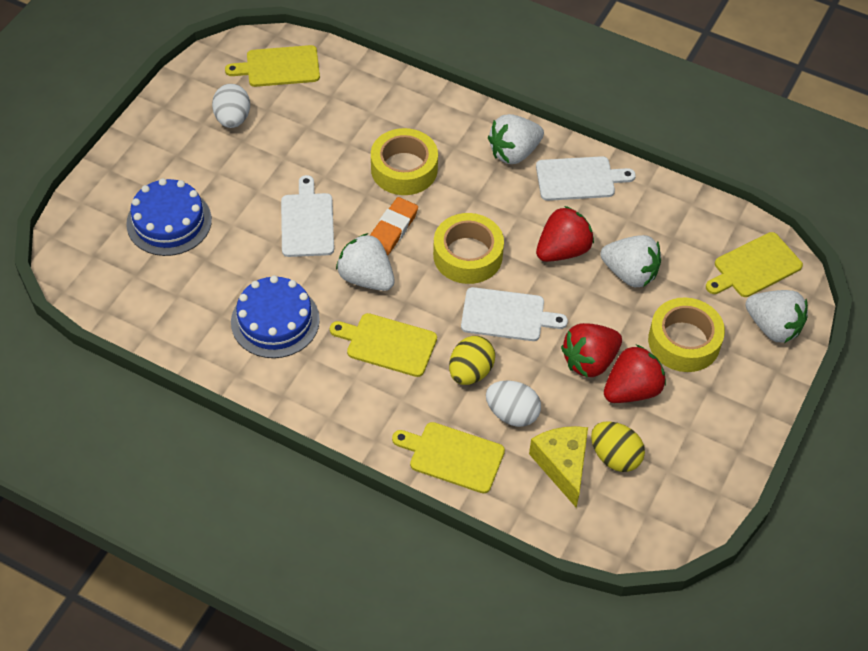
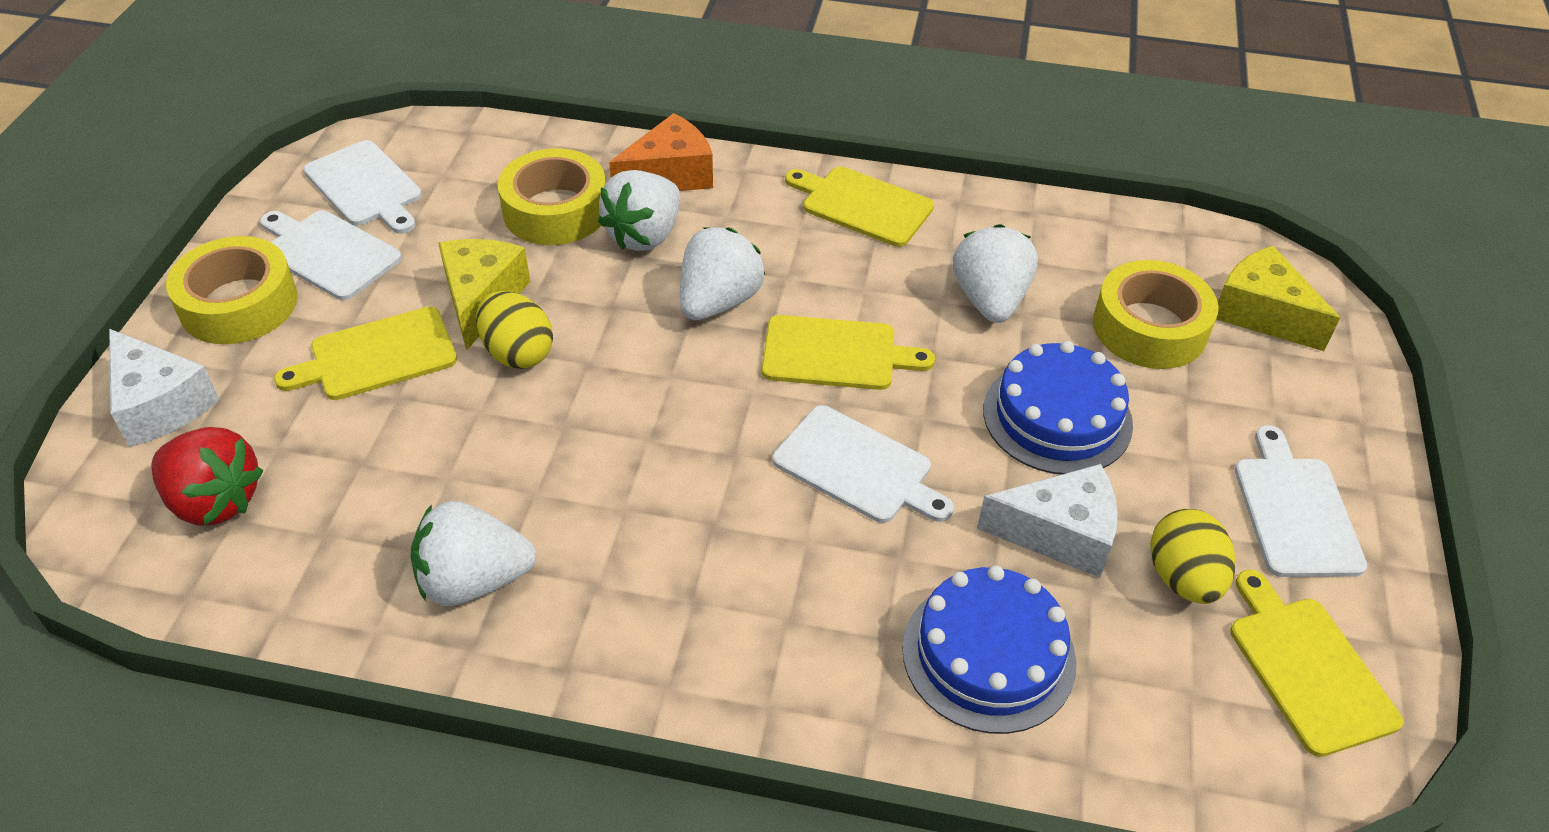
orange cheese: 0 -> 1
orange eraser: 1 -> 0
red strawberry: 3 -> 1
white cheese: 0 -> 2
white cutting board: 3 -> 4
white egg: 2 -> 0
yellow cheese: 1 -> 2

